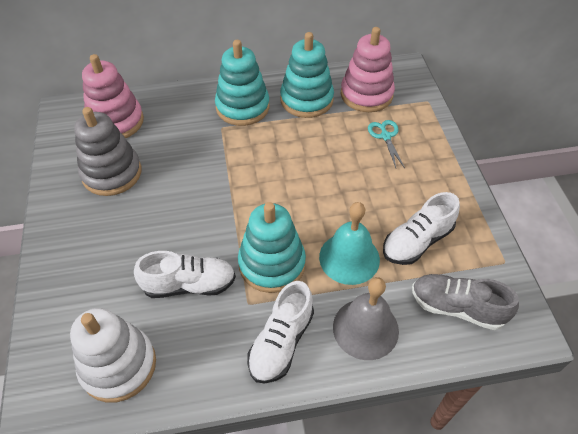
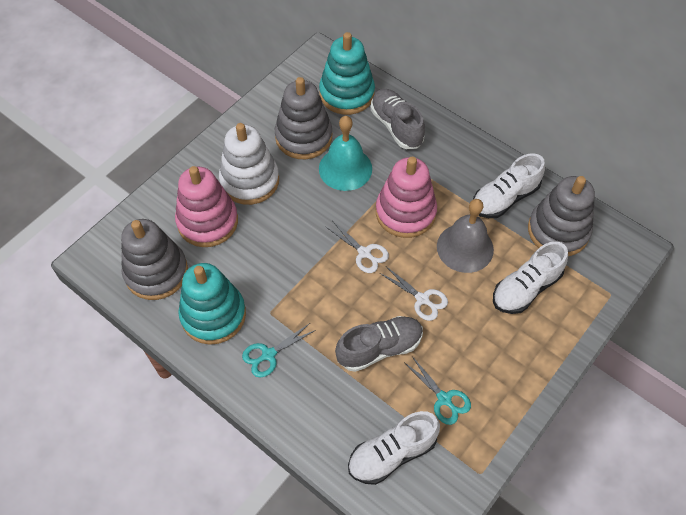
grey shoe: 1 -> 2
grey stacking toy: 1 -> 3
turquoise scissors: 1 -> 2
turquoise stacking toy: 3 -> 2
white scissors: 0 -> 2

